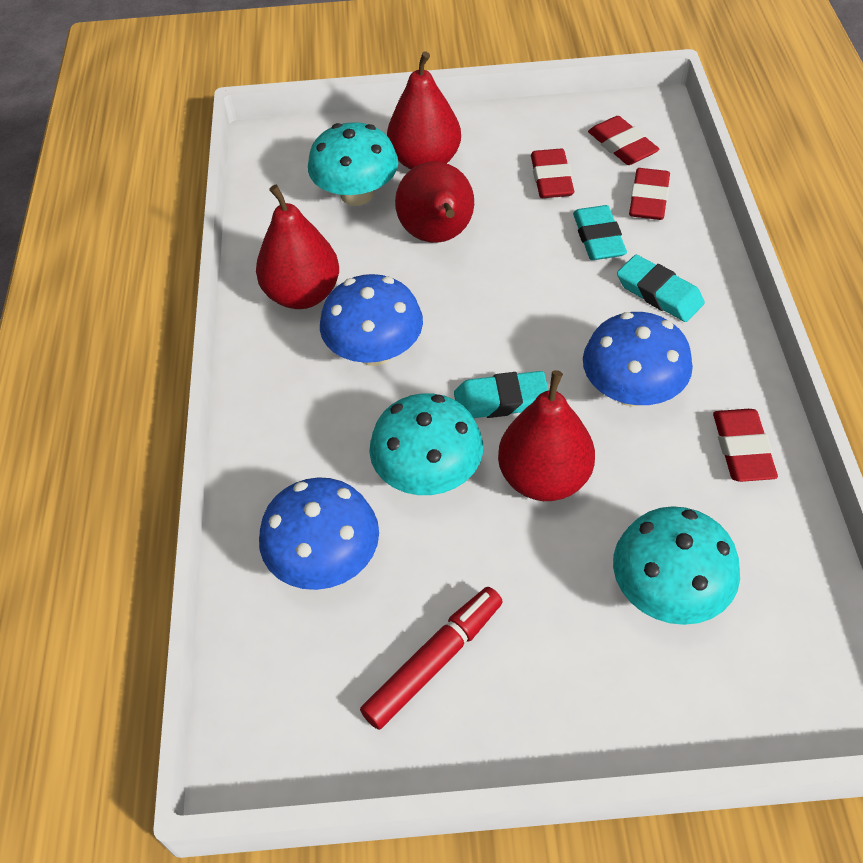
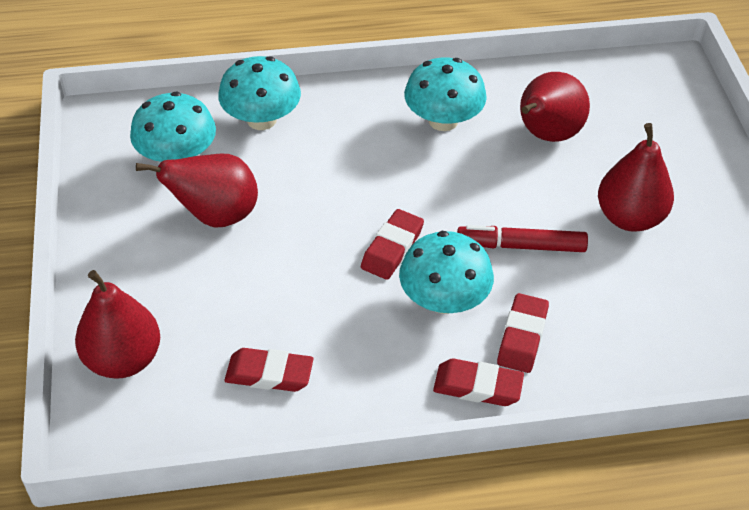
blue mushroom: 3 -> 0
turquoise eraser: 3 -> 0
turquoise mushroom: 3 -> 4

